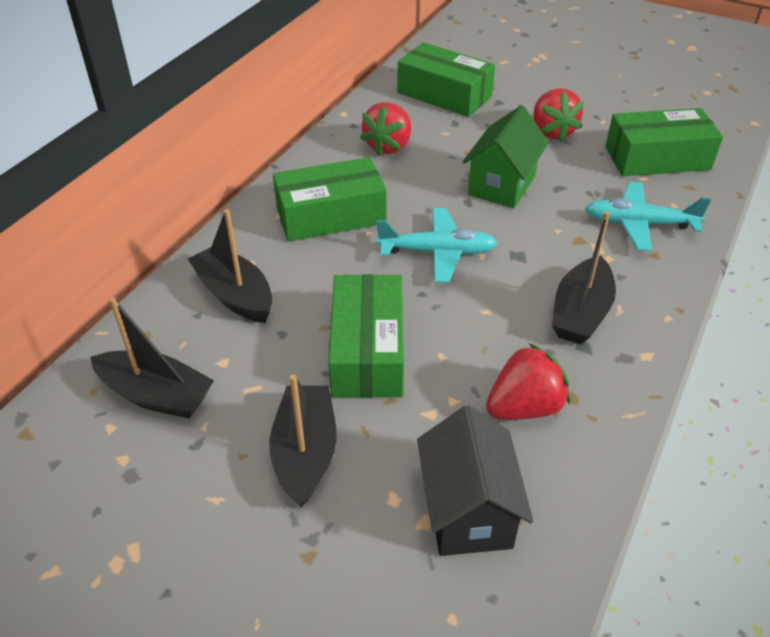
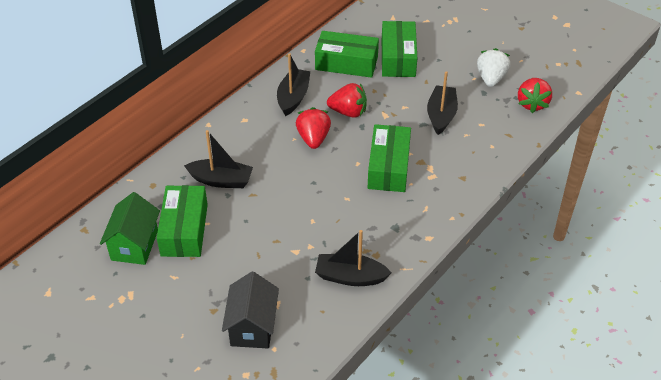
turquoise plane: 2 -> 0
white strawberry: 0 -> 1

